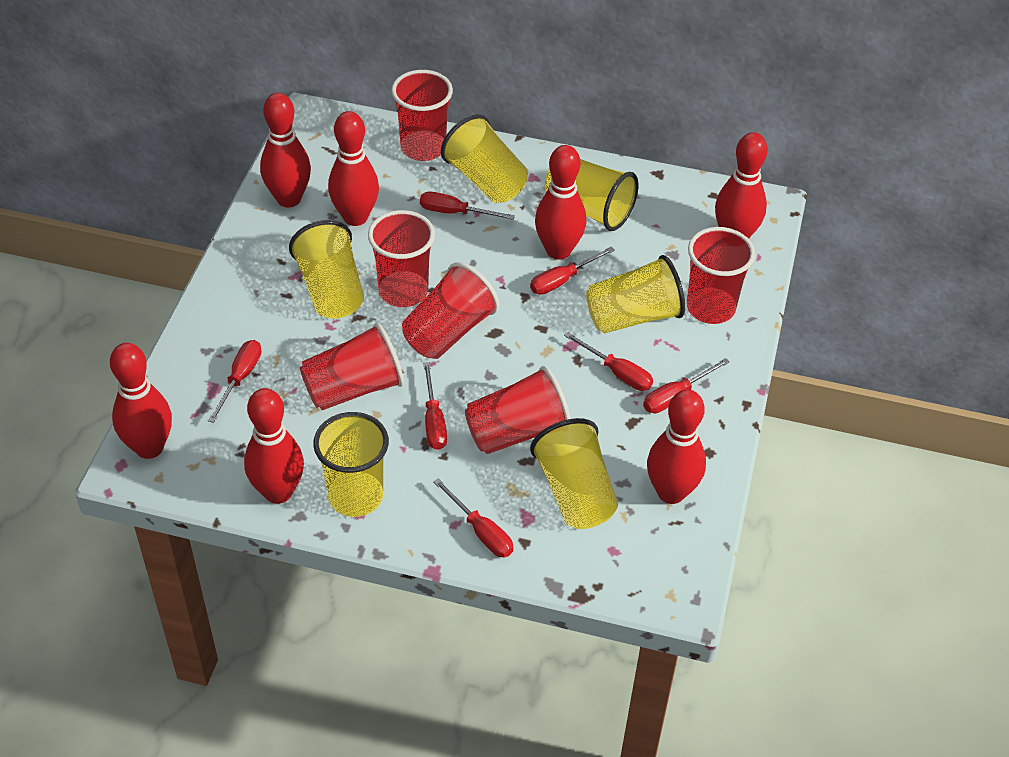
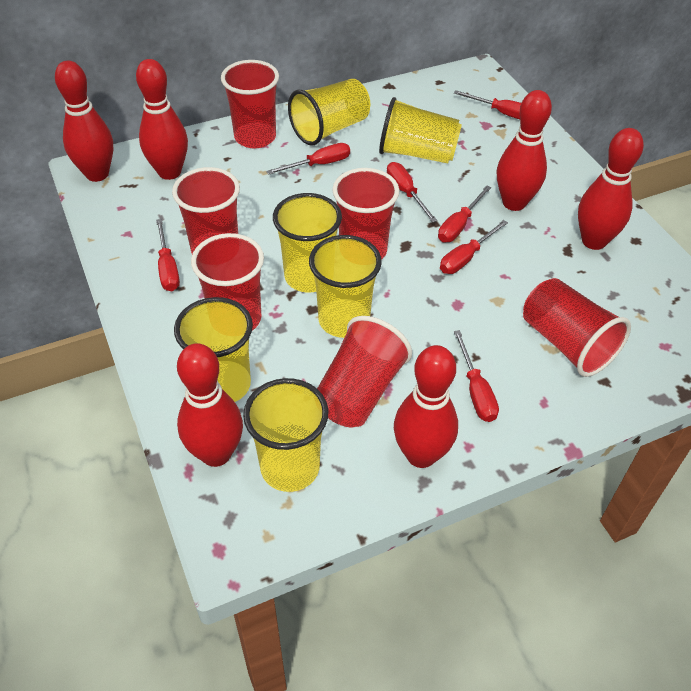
red bowling pin: 7 -> 6

